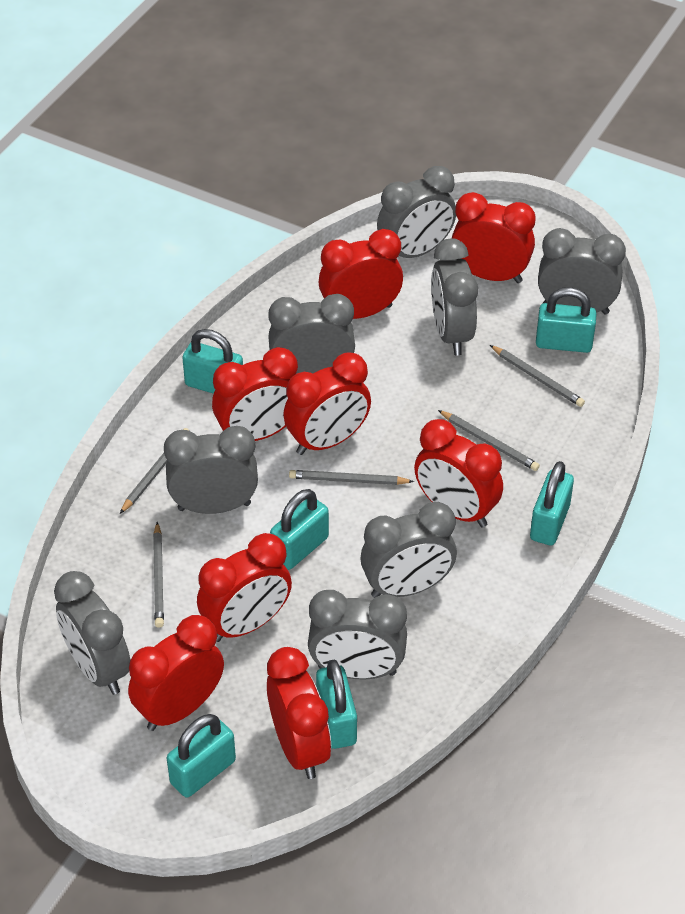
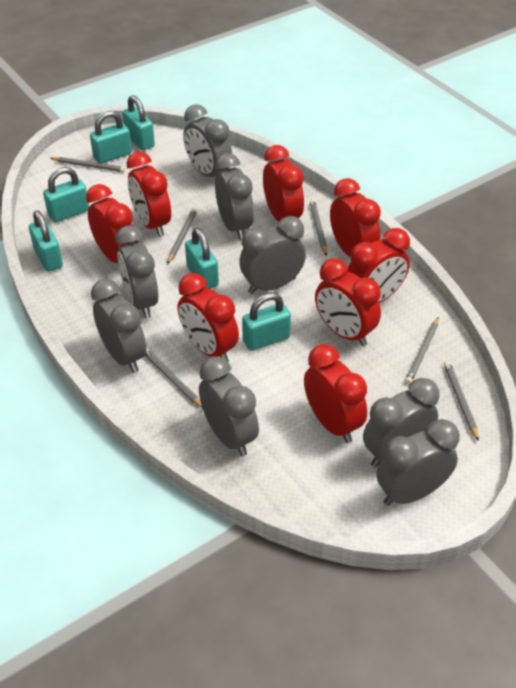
grey pencil: 5 -> 6

